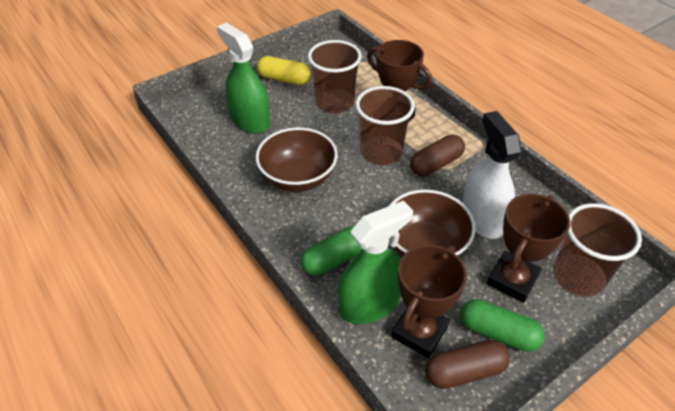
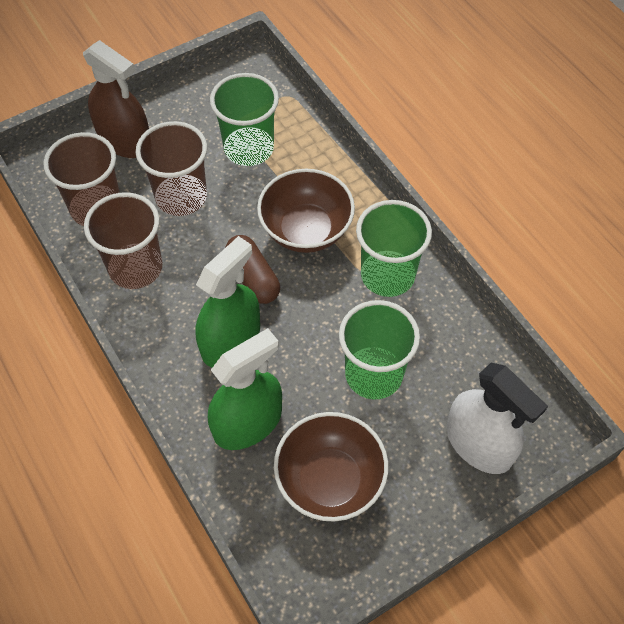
brown capsule: 2 -> 1
brown spray bottle: 0 -> 1
brown trophy: 3 -> 0
green capsule: 2 -> 0
green cup: 0 -> 3
yellow capsule: 1 -> 0

